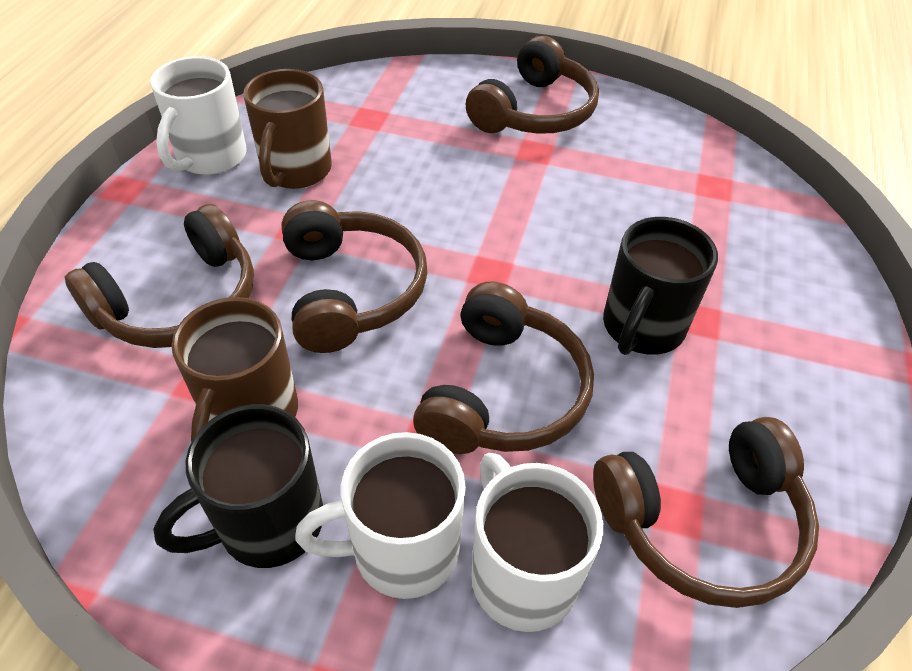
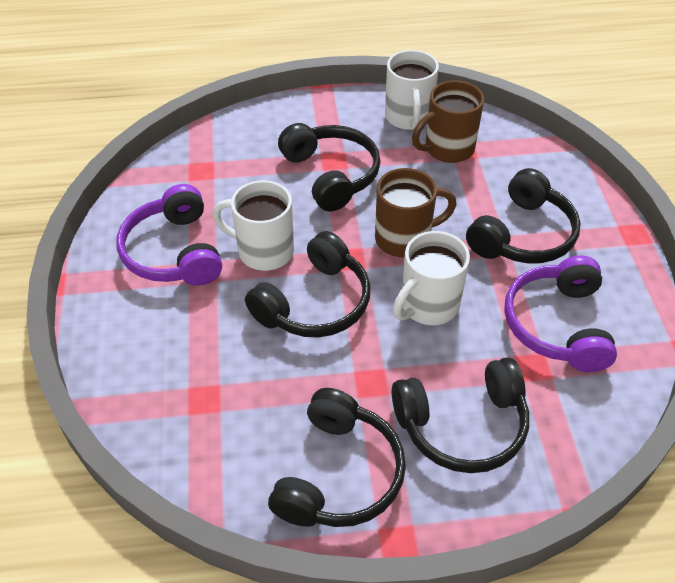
black headphones: 0 -> 5
black mug: 2 -> 0
brown headphones: 5 -> 0
purple headphones: 0 -> 2

